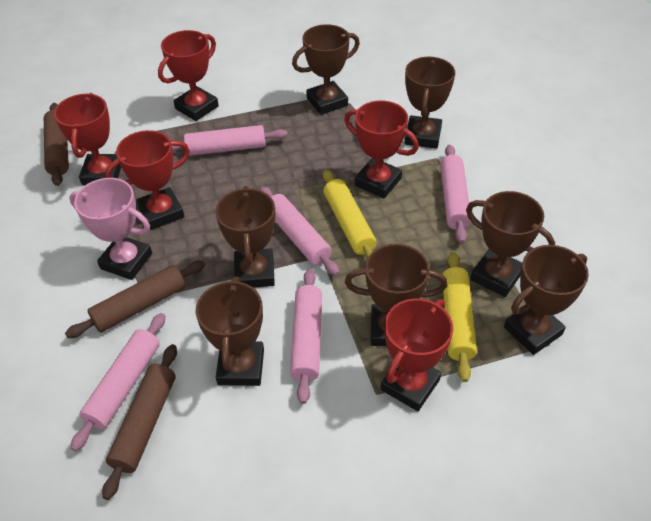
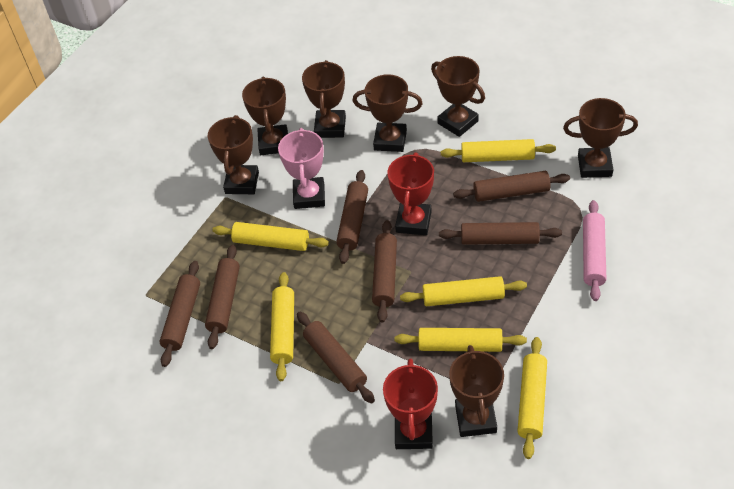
brown rolling pin: 3 -> 7
pink rolling pin: 5 -> 1
red trophy: 5 -> 2
yellow rolling pin: 2 -> 6

